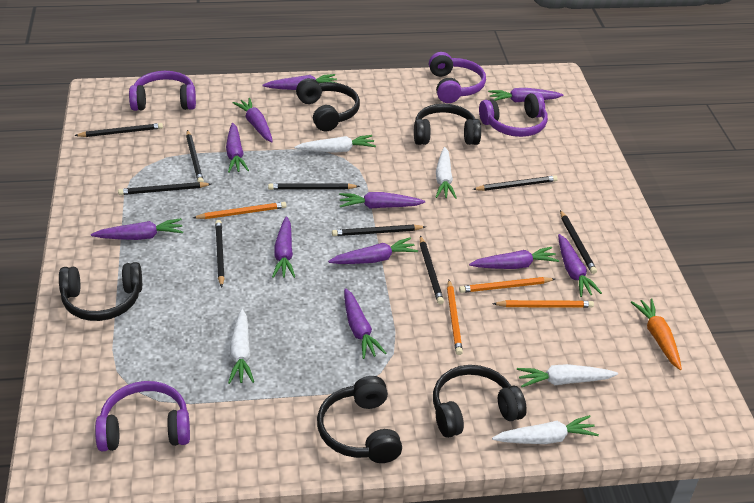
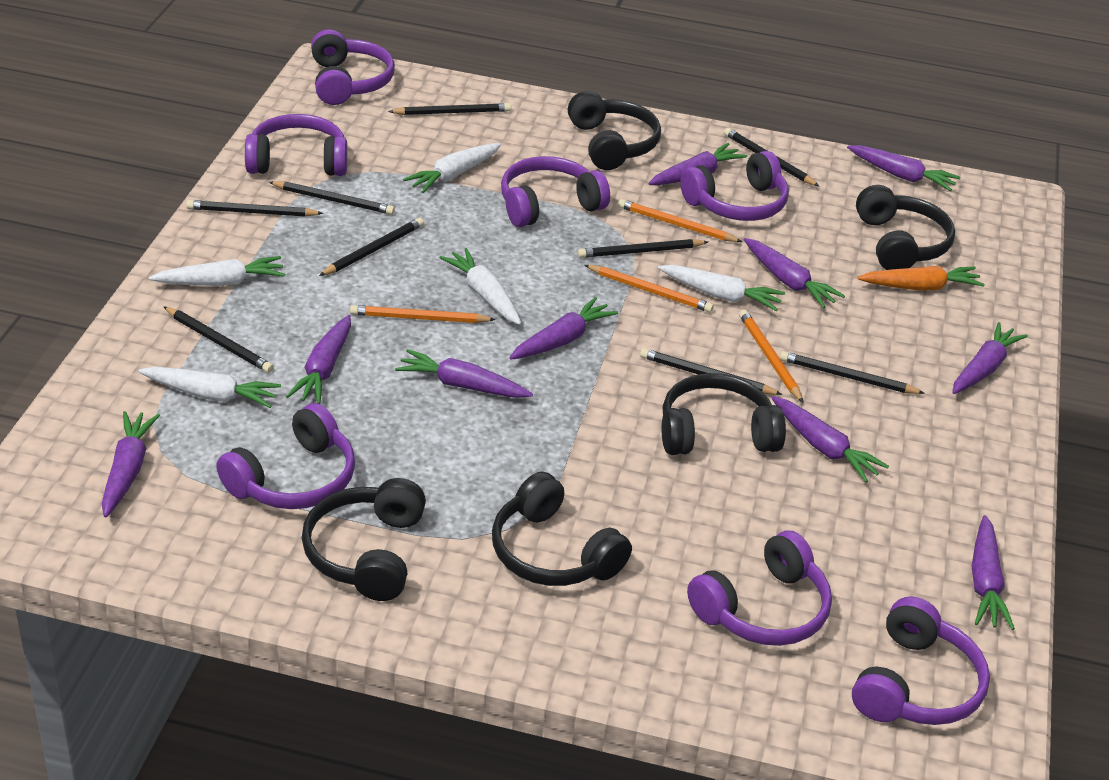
purple carrot: 11 -> 10
purple headphones: 4 -> 7

